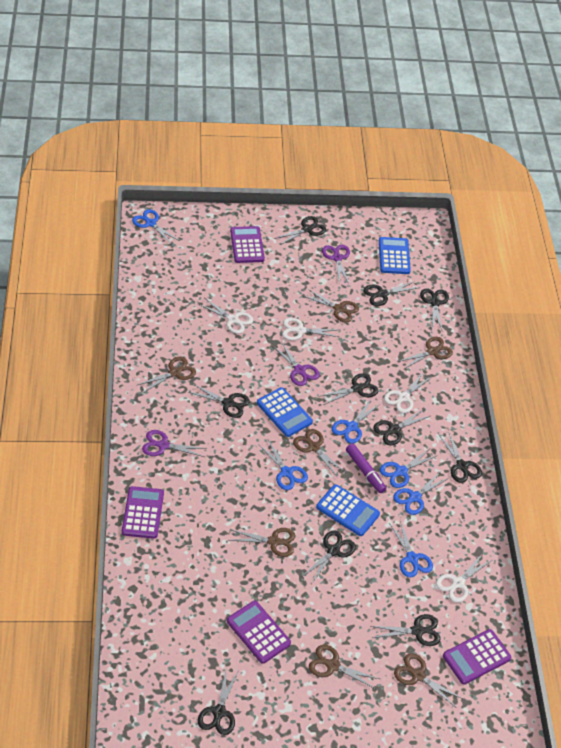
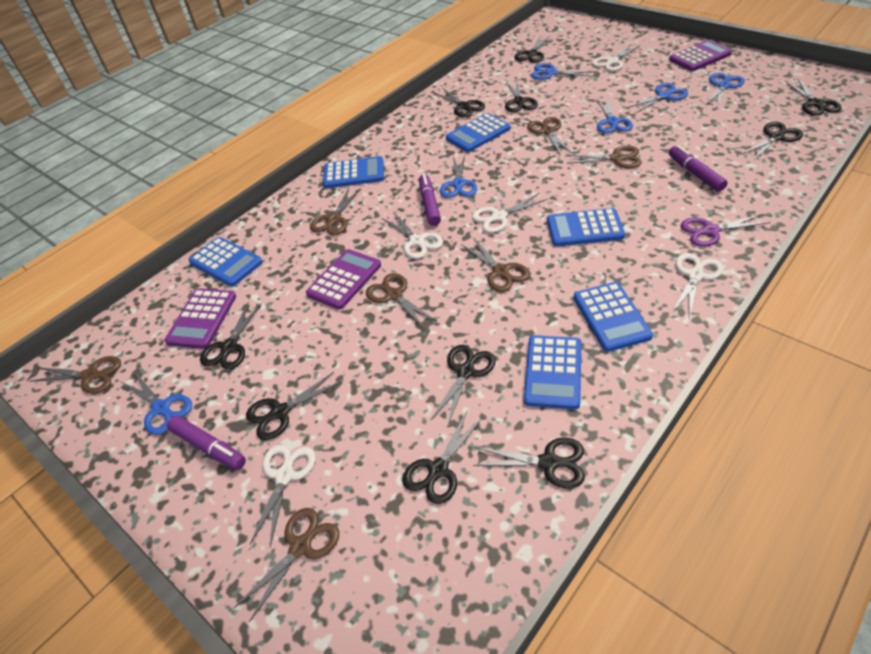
blue calculator: 3 -> 6
purple calculator: 4 -> 3
purple marker: 1 -> 3
purple scissors: 3 -> 1
white scissors: 4 -> 5

